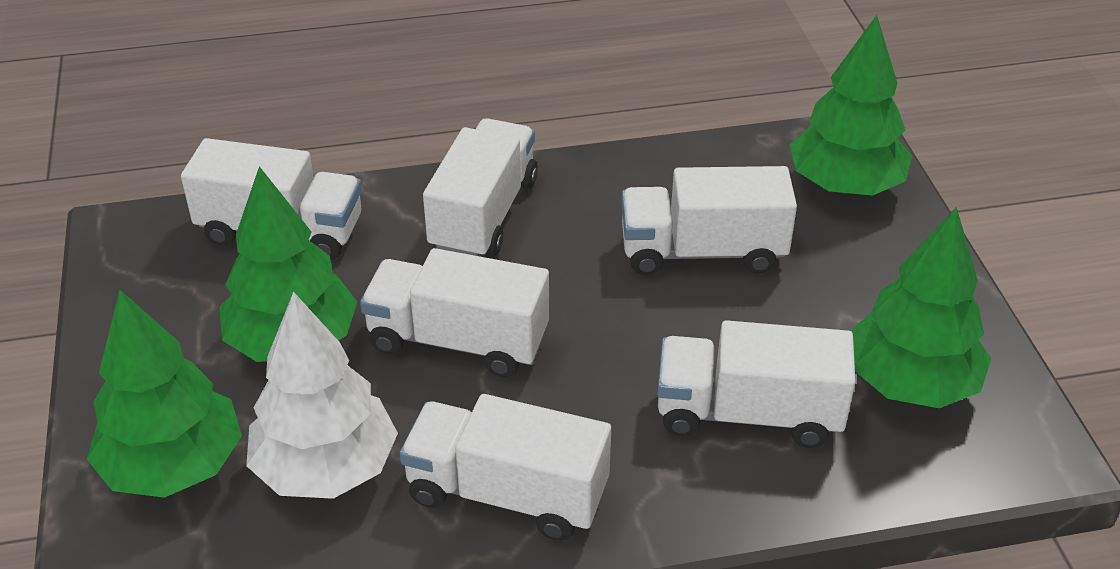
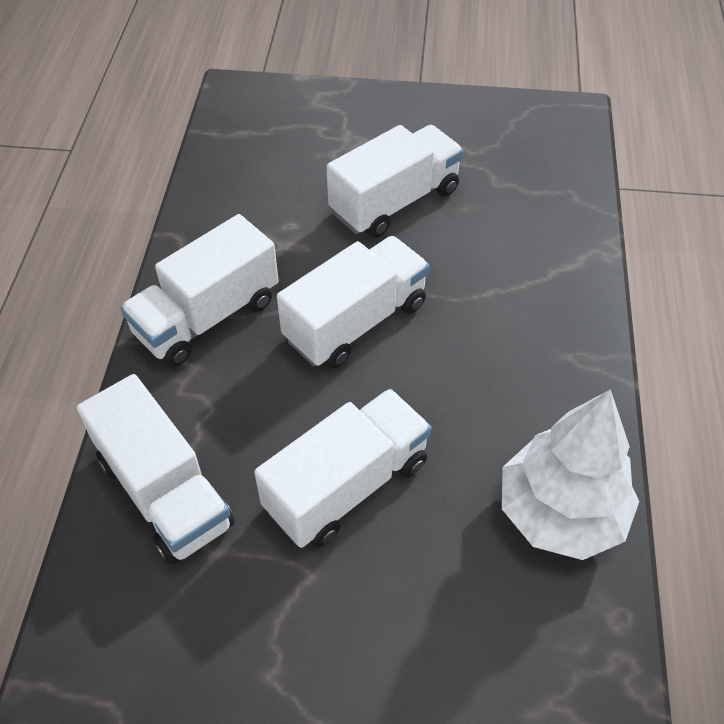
green tree: 4 -> 0
white truck: 6 -> 5

